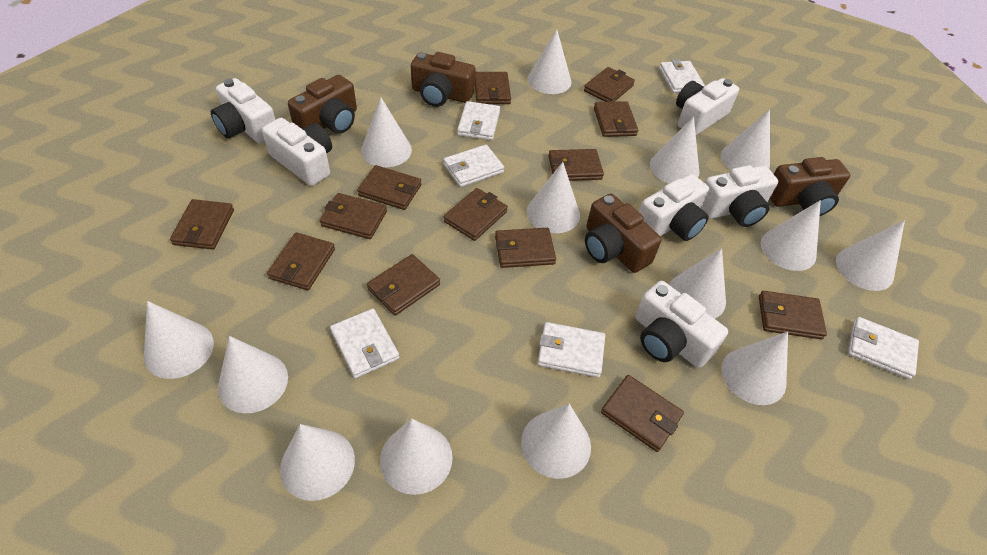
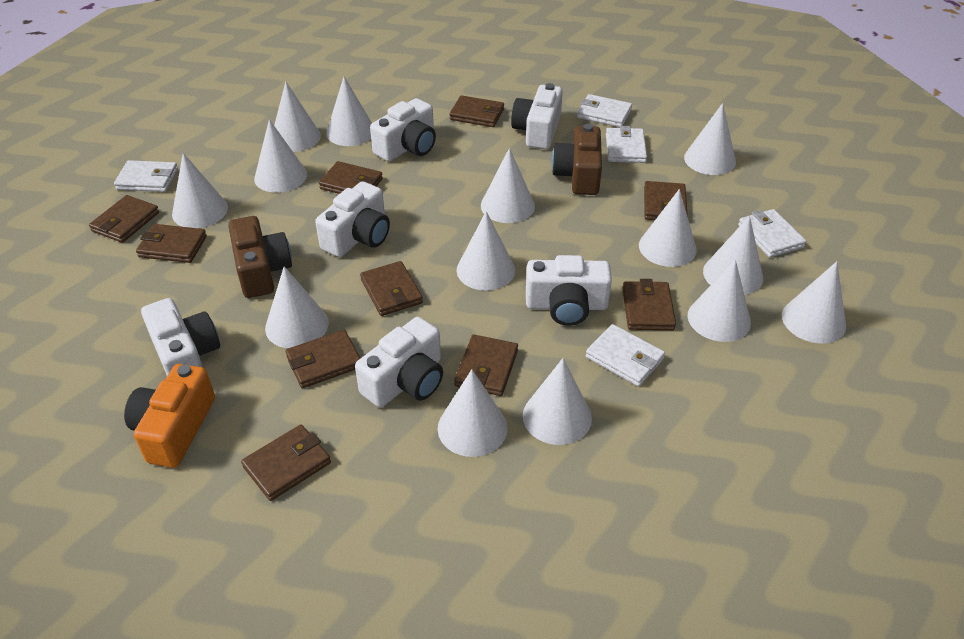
brown camera: 4 -> 2
brown wallet: 13 -> 10
orange camera: 0 -> 1
white wallet: 6 -> 5

